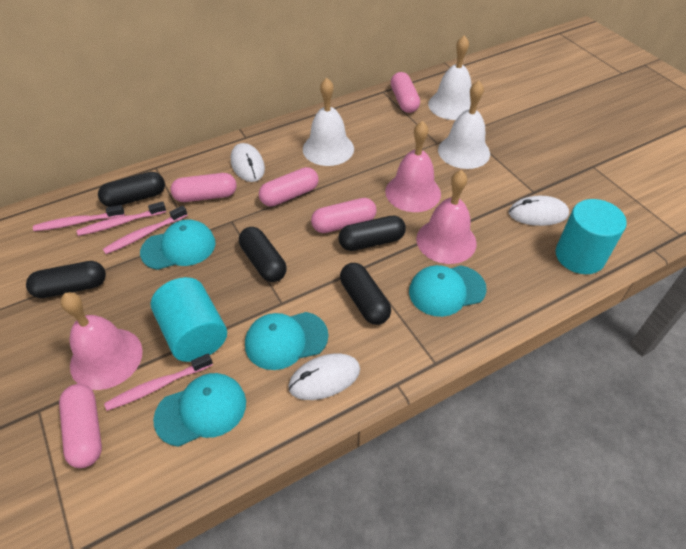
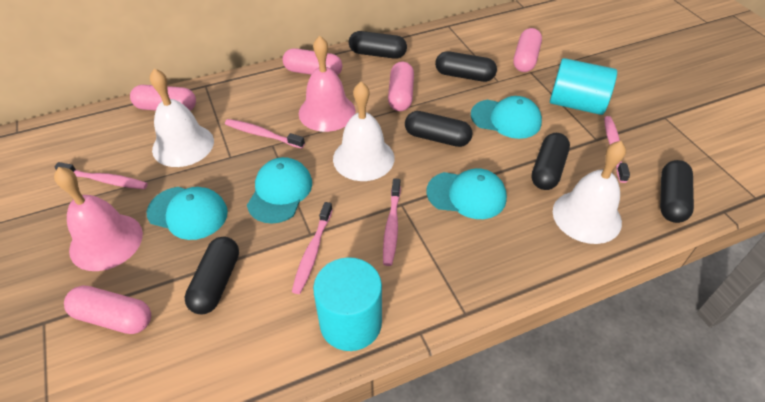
black capsule: 5 -> 6
pink bell: 3 -> 2
pink toothbrush: 4 -> 5
white mouse: 3 -> 0

